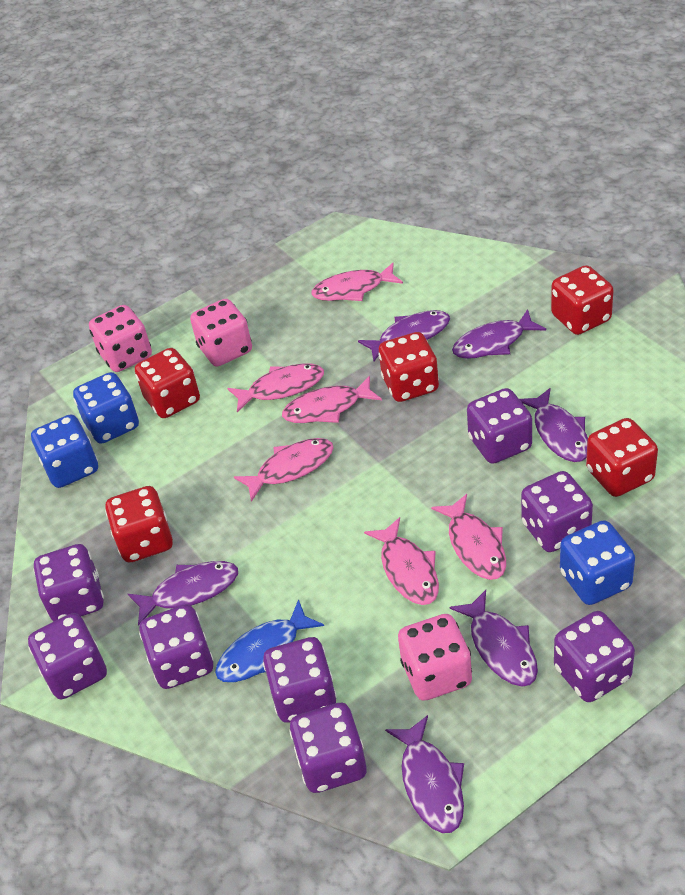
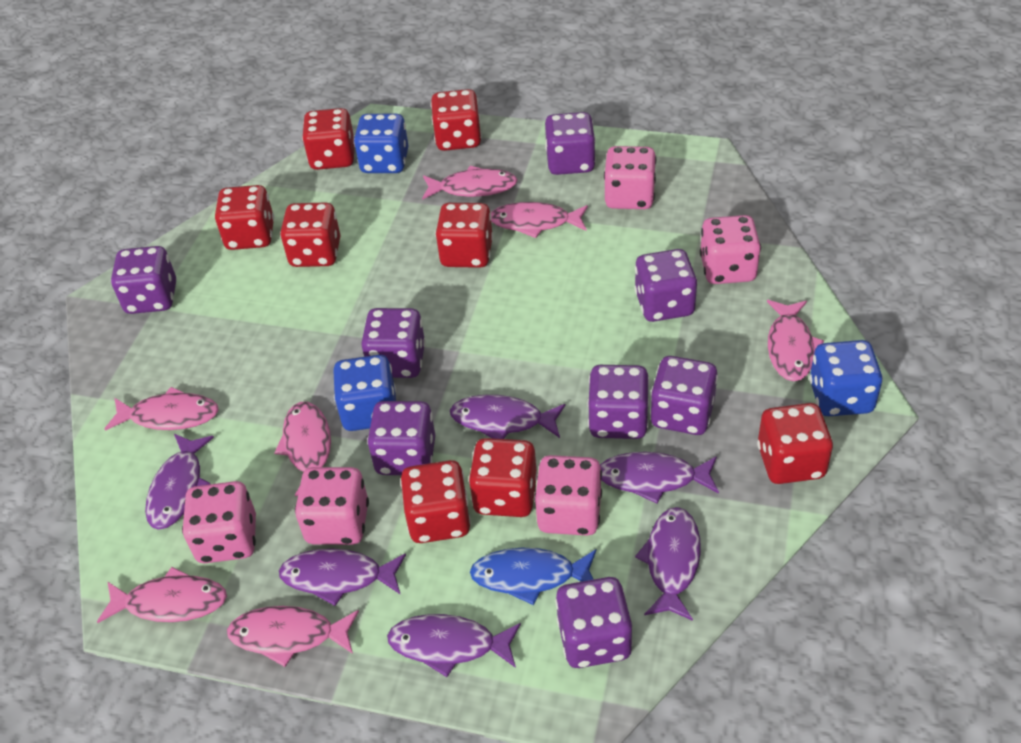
pink dice: 3 -> 5
pink fish: 6 -> 7
red dice: 5 -> 8

